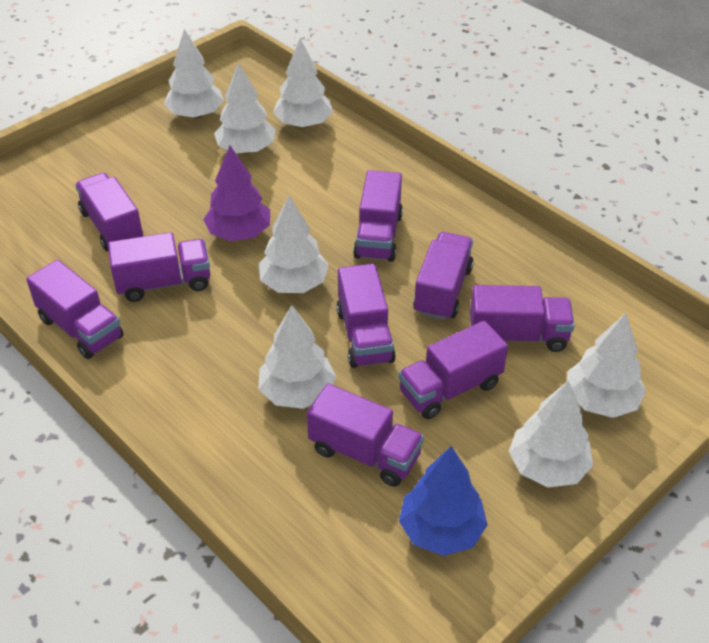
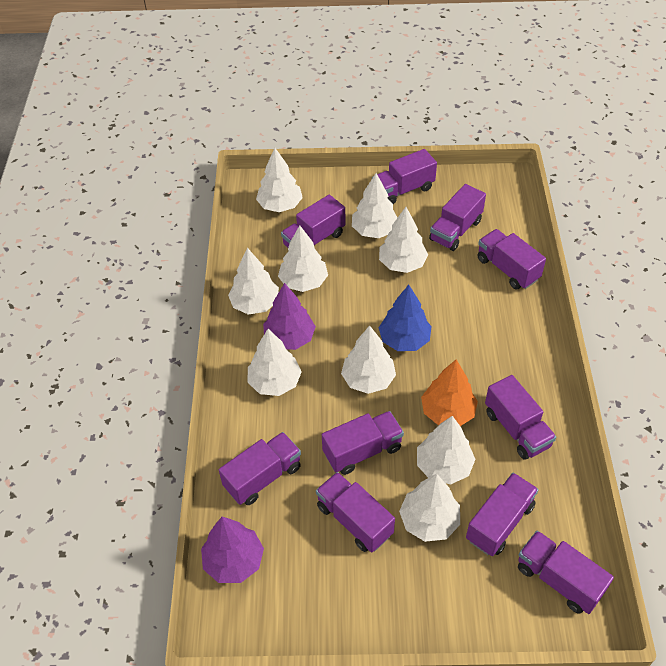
orange tree: 0 -> 1
purple tree: 1 -> 2
purple truck: 9 -> 10
white tree: 7 -> 9

